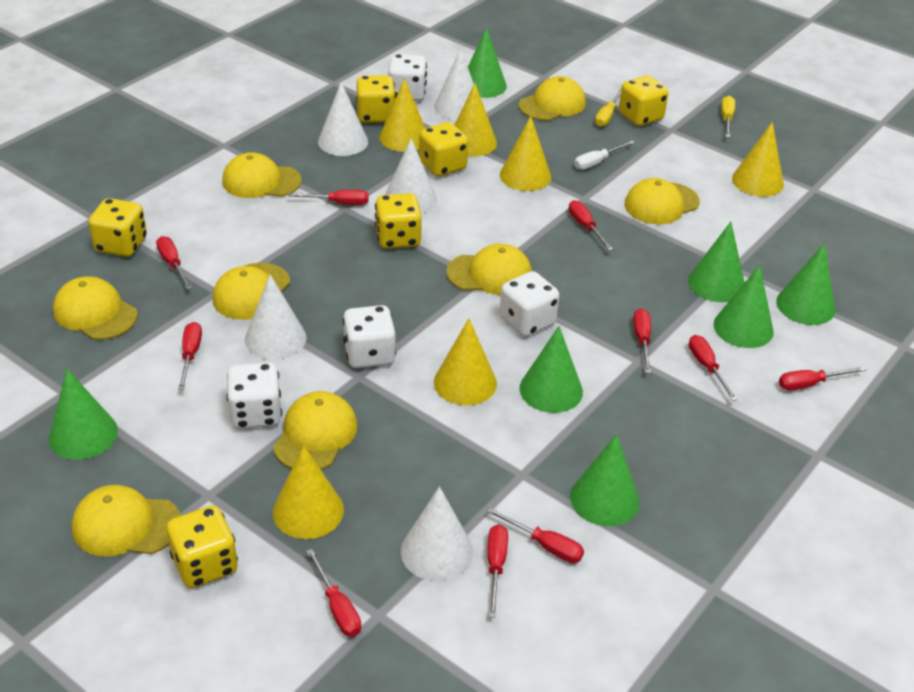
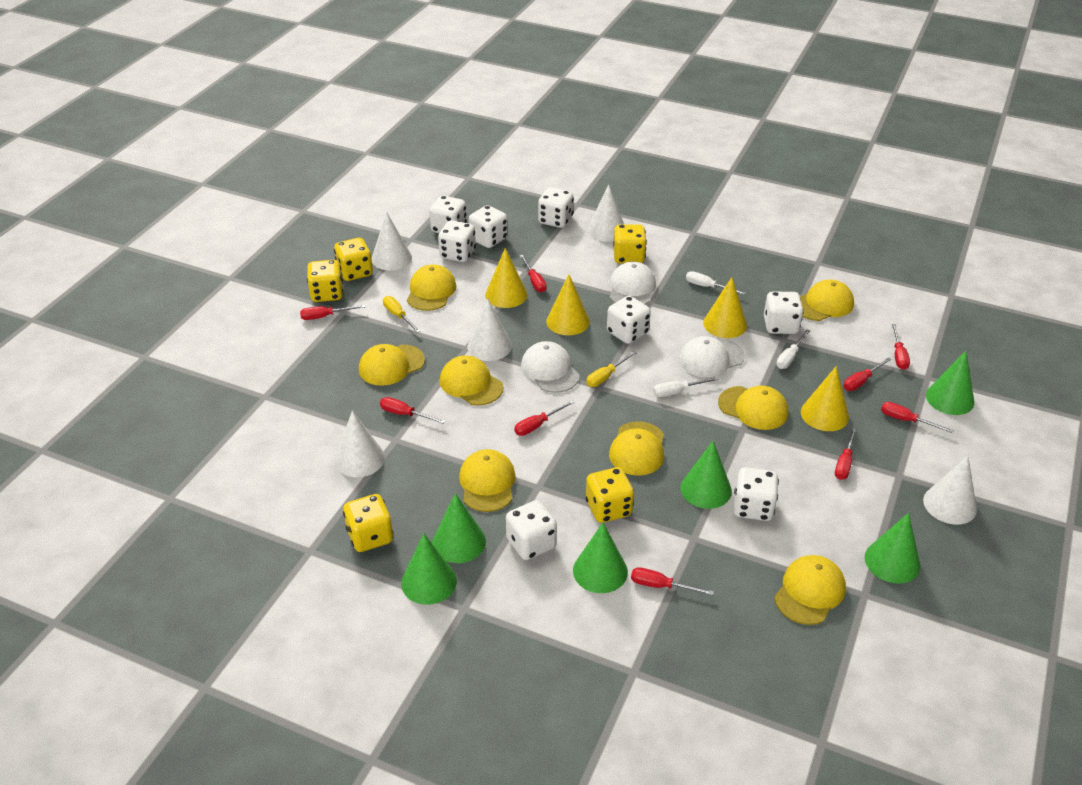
green cone: 7 -> 6
red screwdriver: 10 -> 9
white cap: 0 -> 3
white dice: 4 -> 8
white screwdriver: 1 -> 3
yellow cone: 6 -> 4
yellow dice: 6 -> 5

